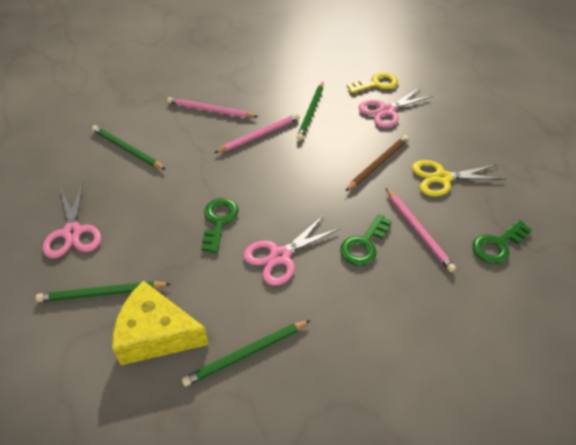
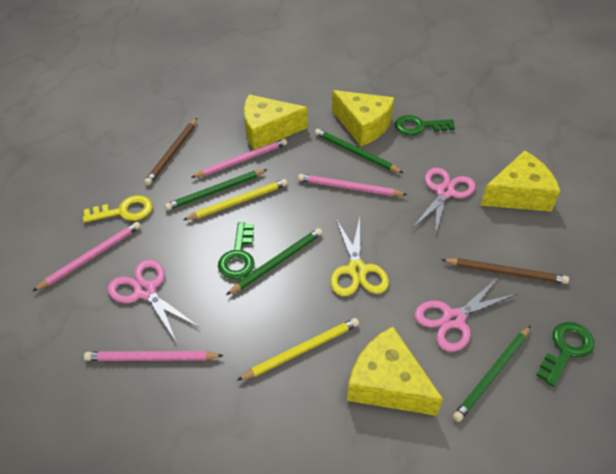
brown pencil: 1 -> 2
pink pencil: 3 -> 4
yellow cheese: 1 -> 4
yellow pencil: 0 -> 2

